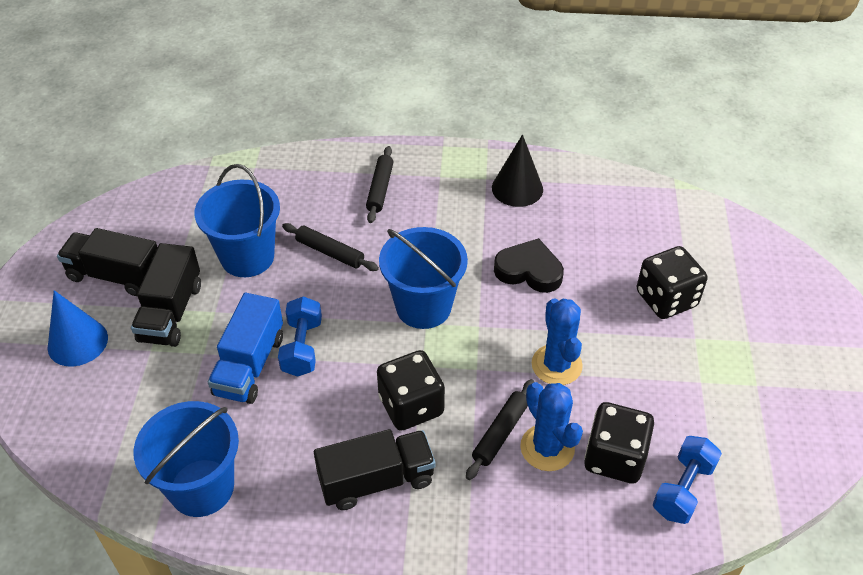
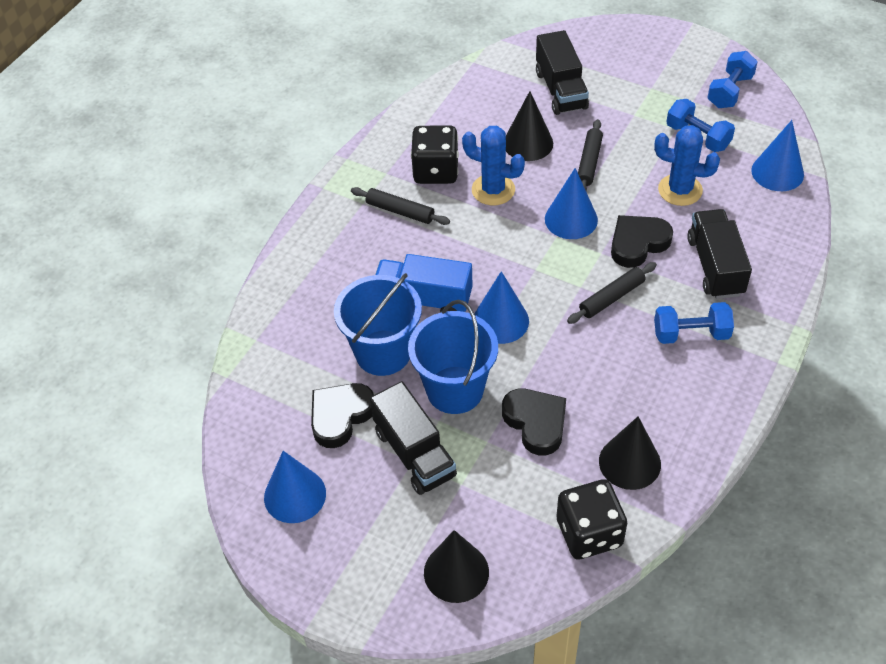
black cone: 1 -> 3
black dice: 3 -> 2
black heart: 1 -> 3
blue bucket: 3 -> 2
blue cone: 1 -> 4
blue dumbbell: 2 -> 3

